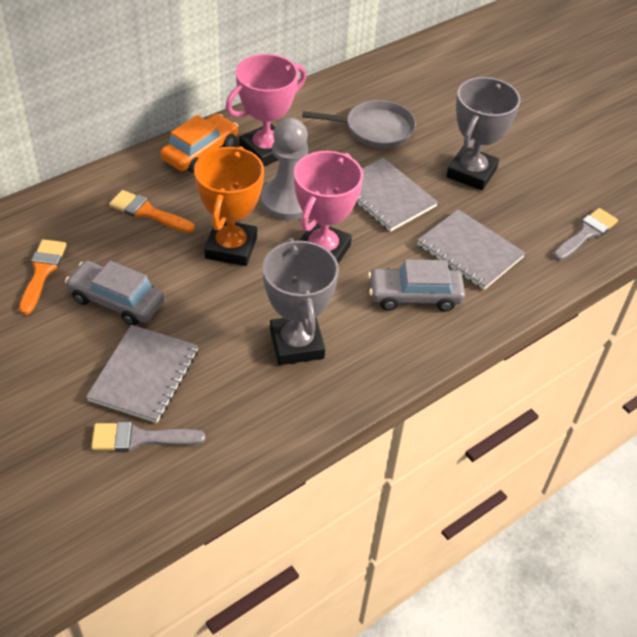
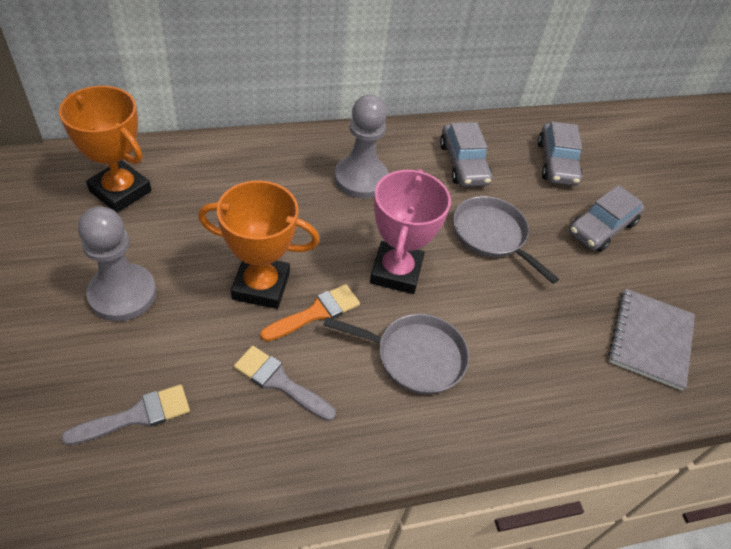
grey car: 2 -> 3
grey notebook: 3 -> 1
grey pan: 1 -> 2
grey pawn: 1 -> 2
grey trophy: 2 -> 0
orange brush: 2 -> 1
orange car: 1 -> 0
orange trophy: 1 -> 2
pink trophy: 2 -> 1

